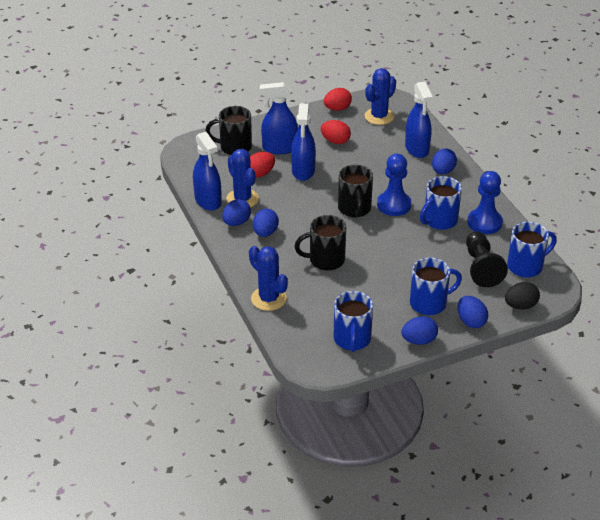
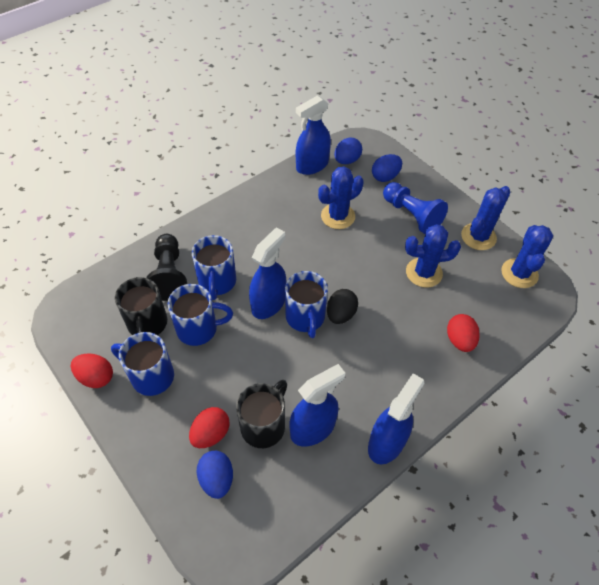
black mug: 3 -> 2
blue cactus: 3 -> 4
blue egg: 5 -> 3
blue pawn: 2 -> 1

